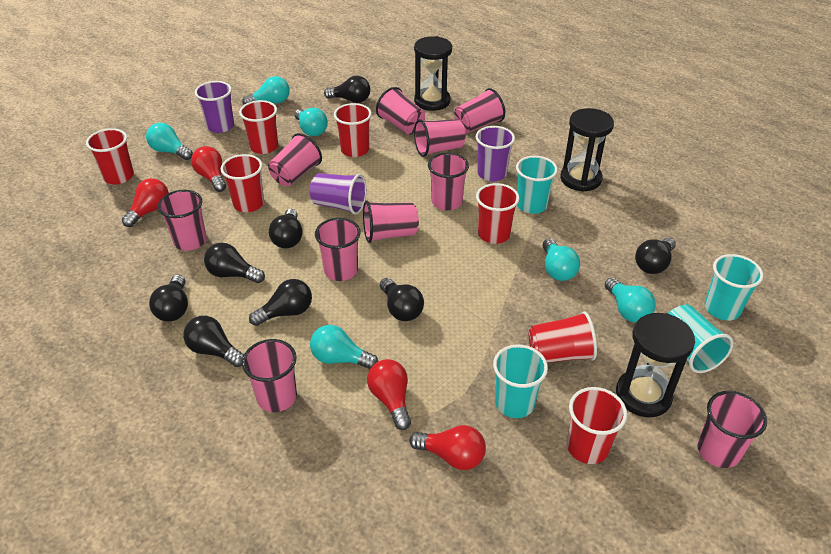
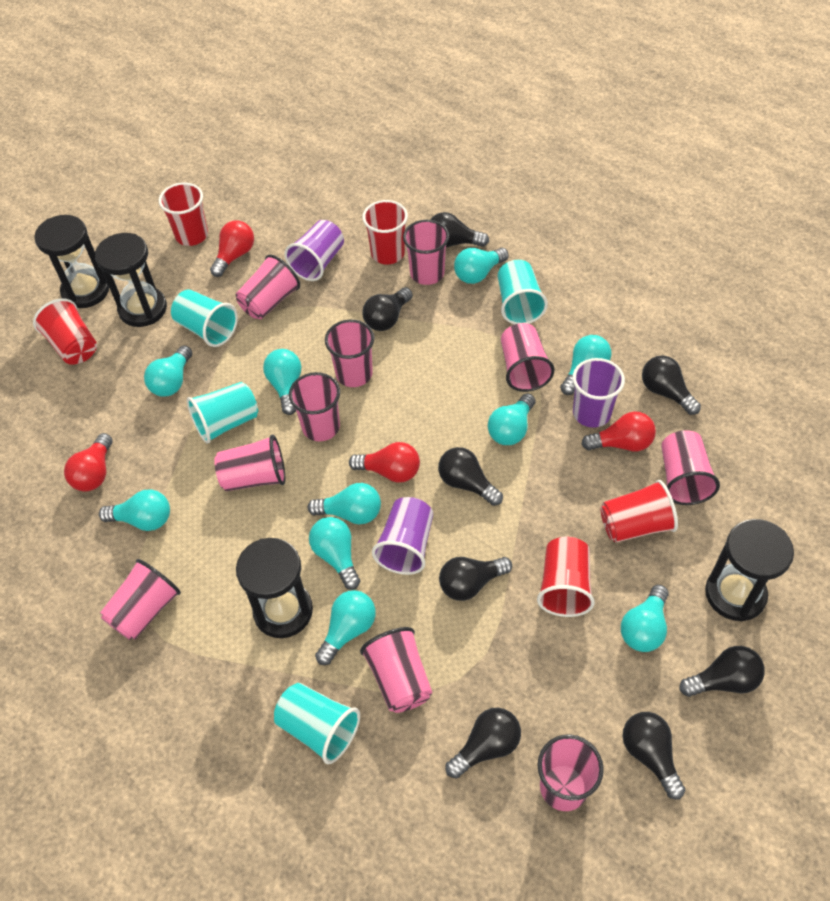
black hourglass: 3 -> 4
red cup: 7 -> 5
turquoise light bulb: 6 -> 10

